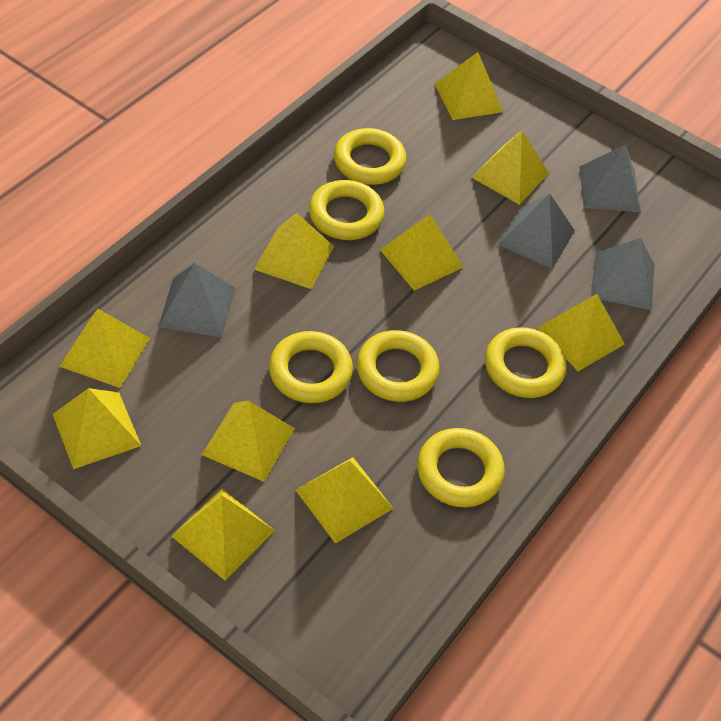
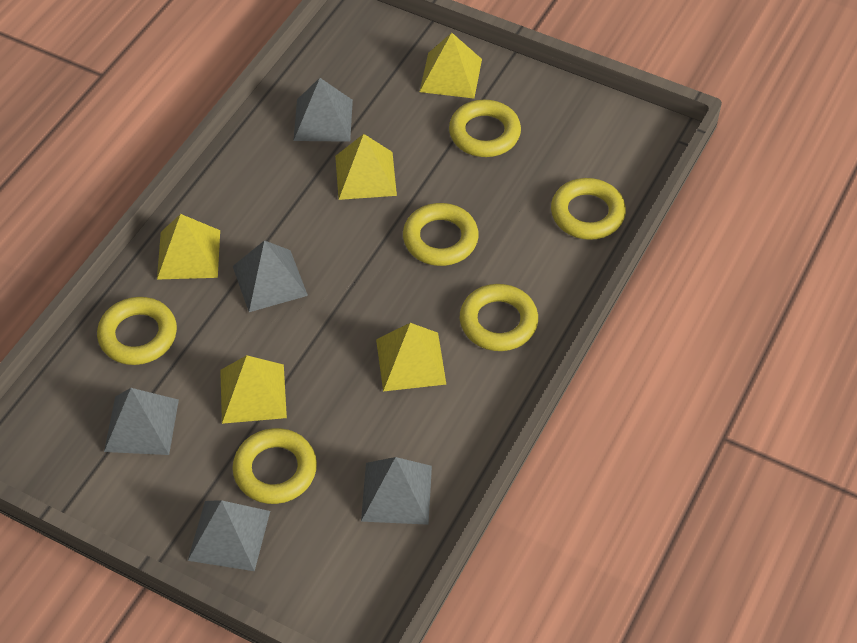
grey pyramid: 4 -> 5
yellow pyramid: 10 -> 5

